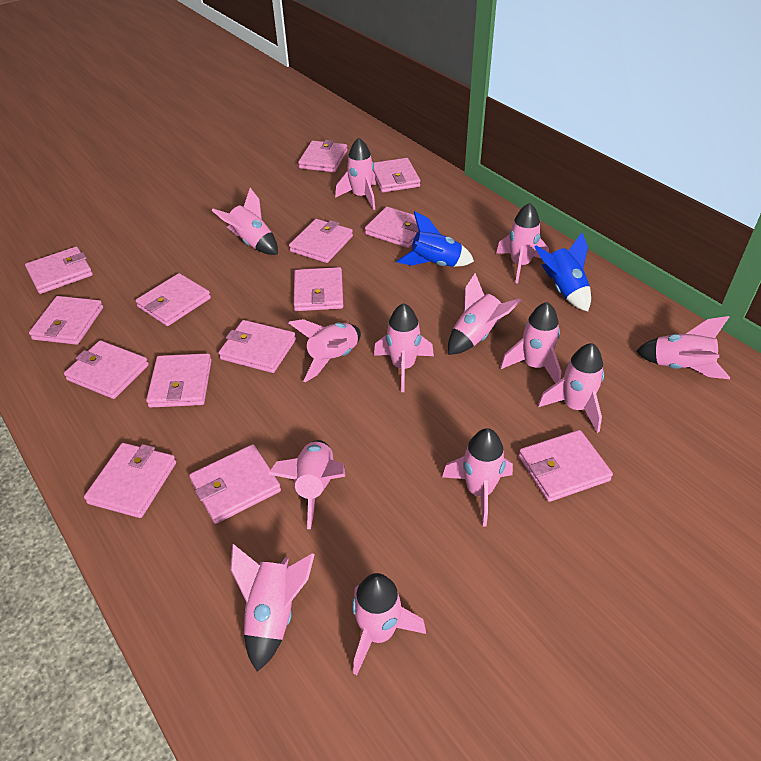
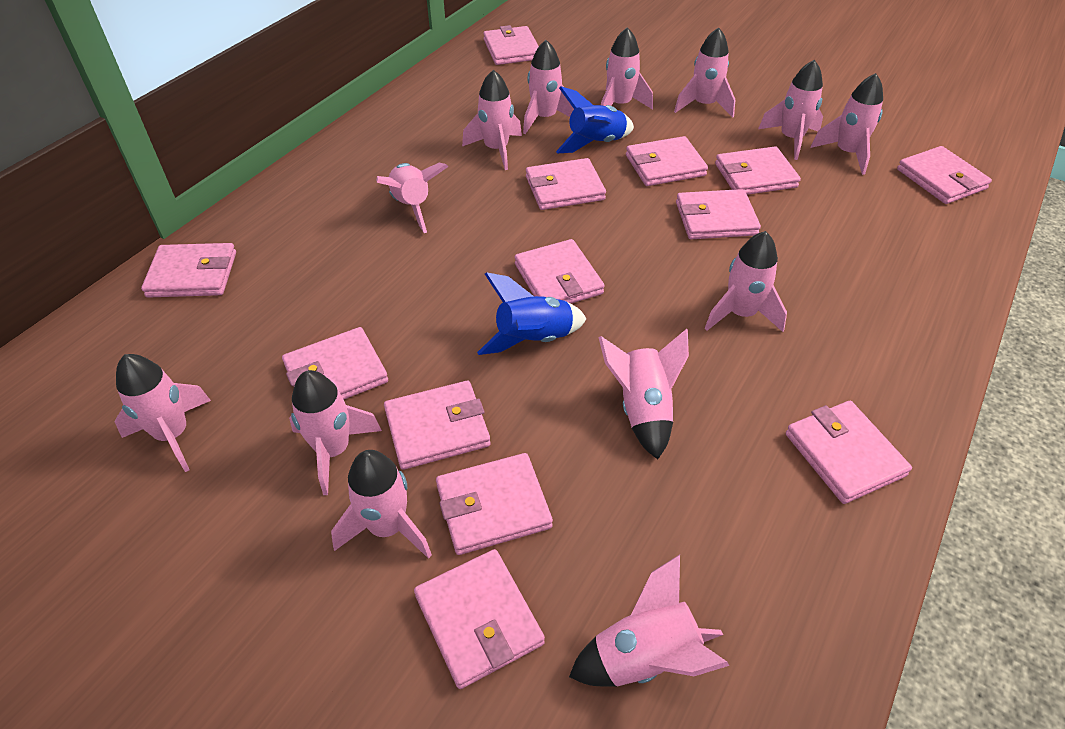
pink wallet: 14 -> 13

